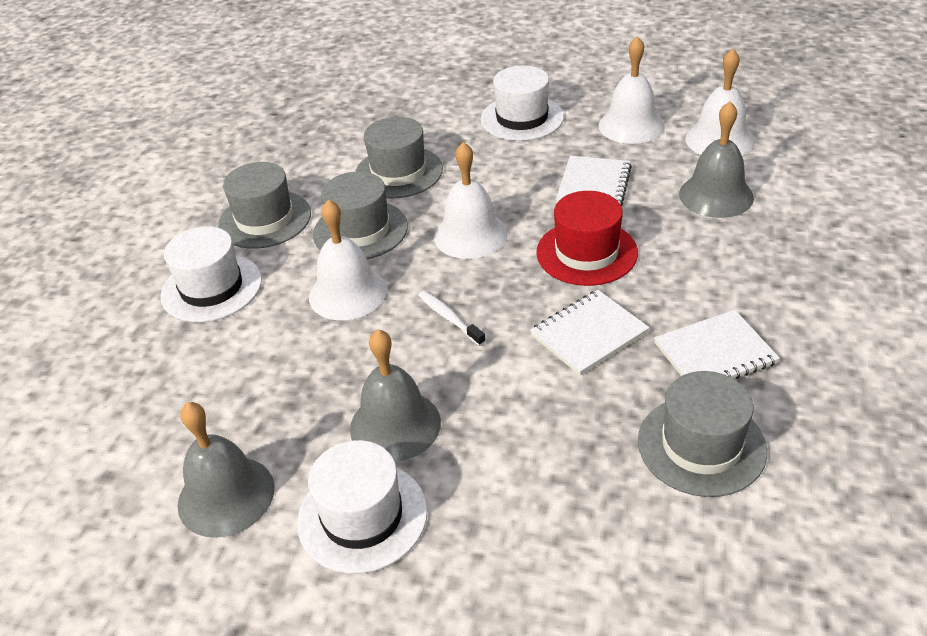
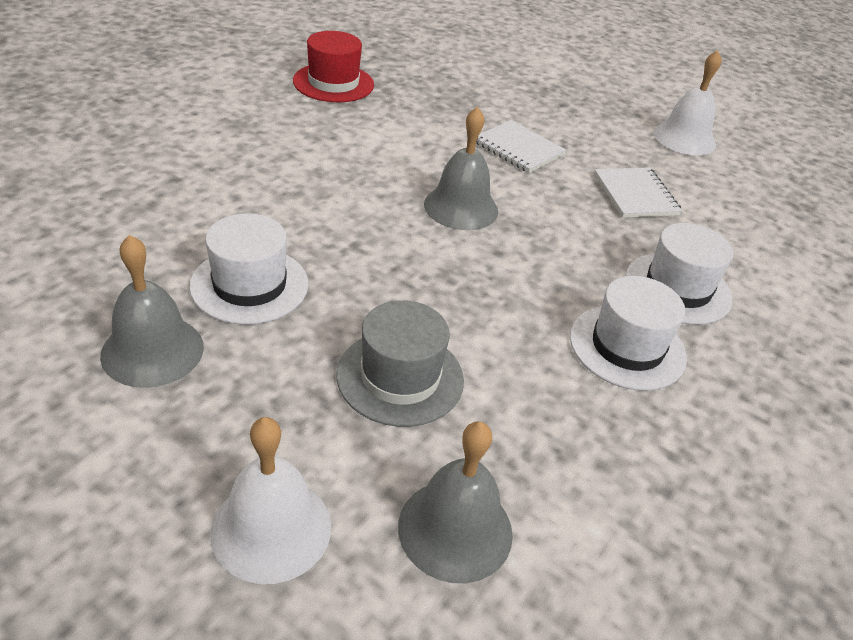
grey hat: 4 -> 1
white bell: 4 -> 2
white notebook: 3 -> 2
white toothbrush: 1 -> 0

